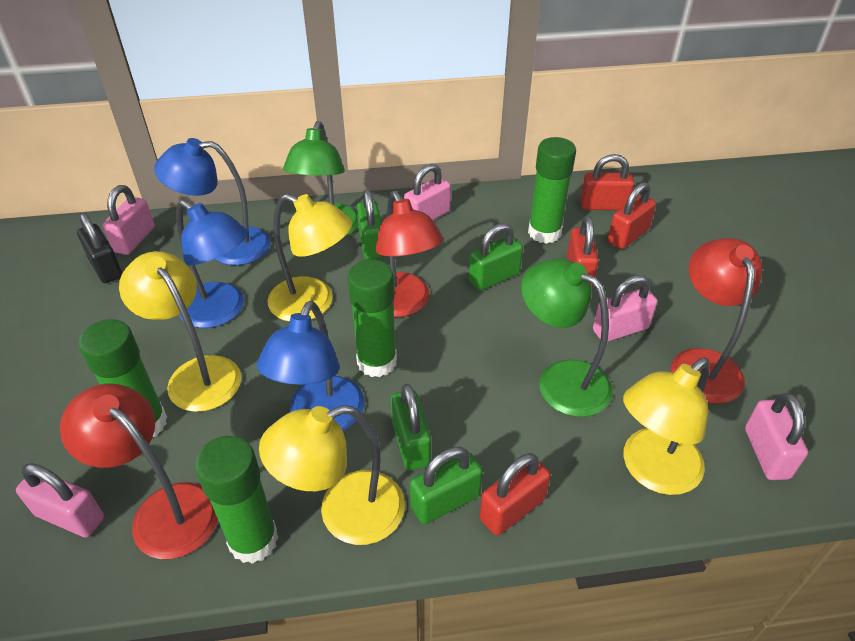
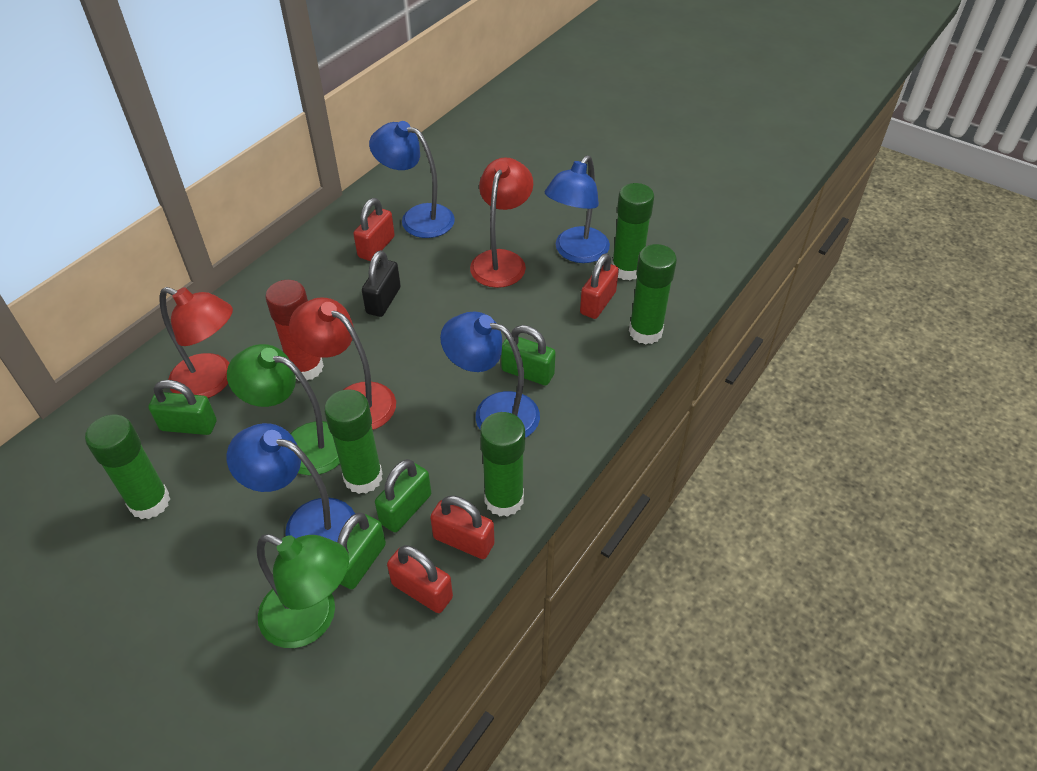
blue lamp: 3 -> 4
green glue stick: 4 -> 5
pink padlock: 5 -> 0
red glue stick: 0 -> 1
yellow lamp: 4 -> 0

